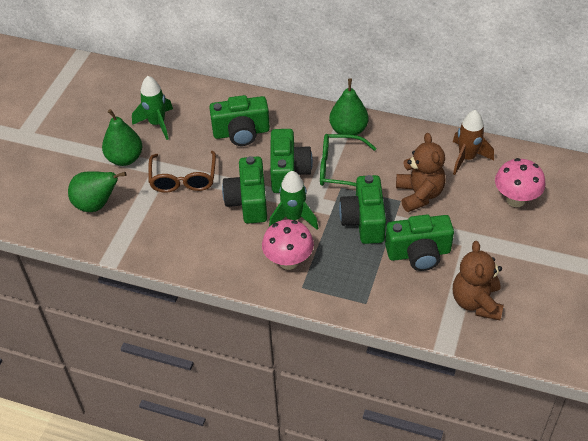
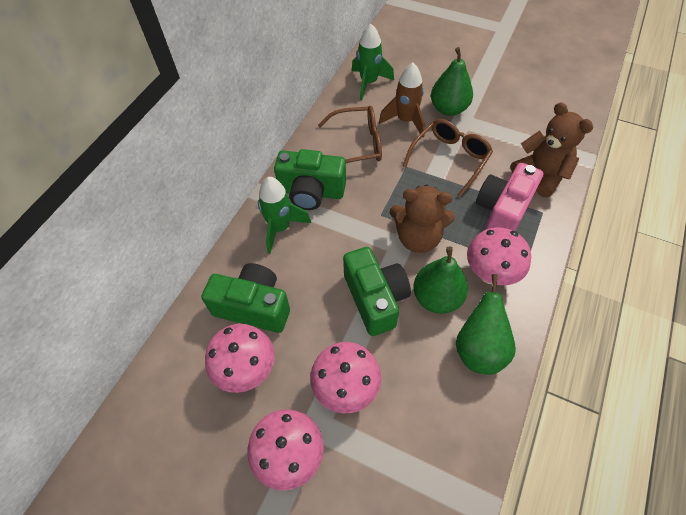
brown glasses: 1 -> 2
green camera: 5 -> 3
green glasses: 1 -> 0
pink camera: 0 -> 1
pink mushroom: 2 -> 4

